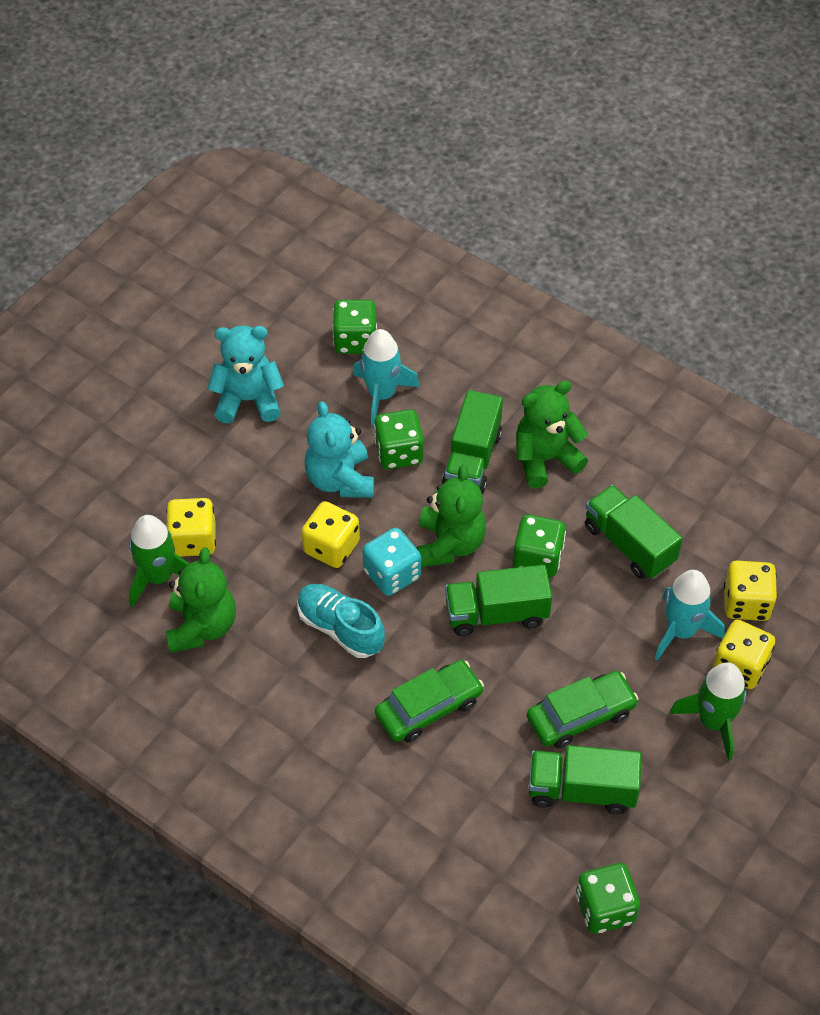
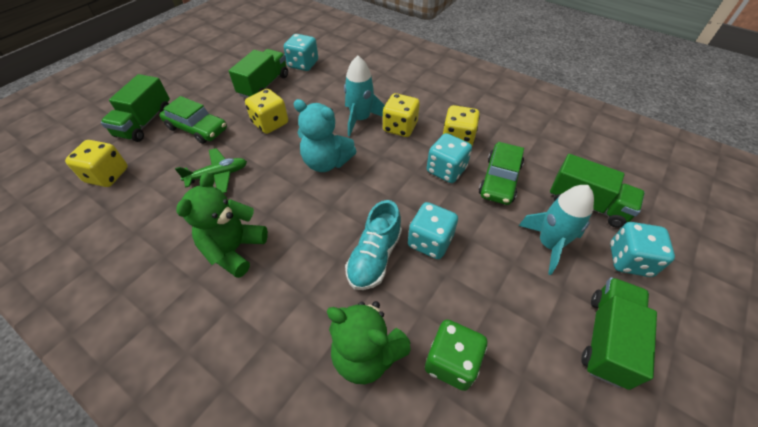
green dice: 4 -> 1
green plane: 0 -> 1
green rocket: 2 -> 0
green teddy bear: 3 -> 2
turquoise dice: 1 -> 4
turquoise teddy bear: 2 -> 1

